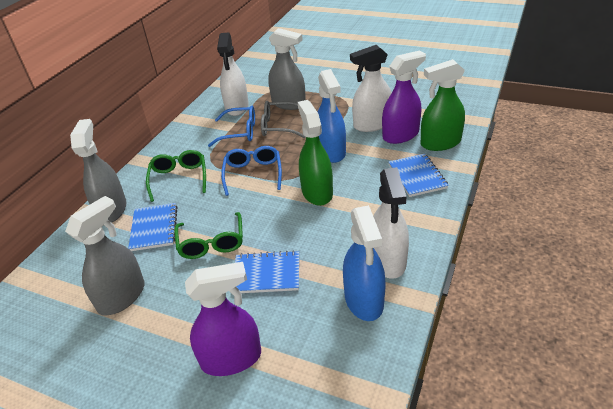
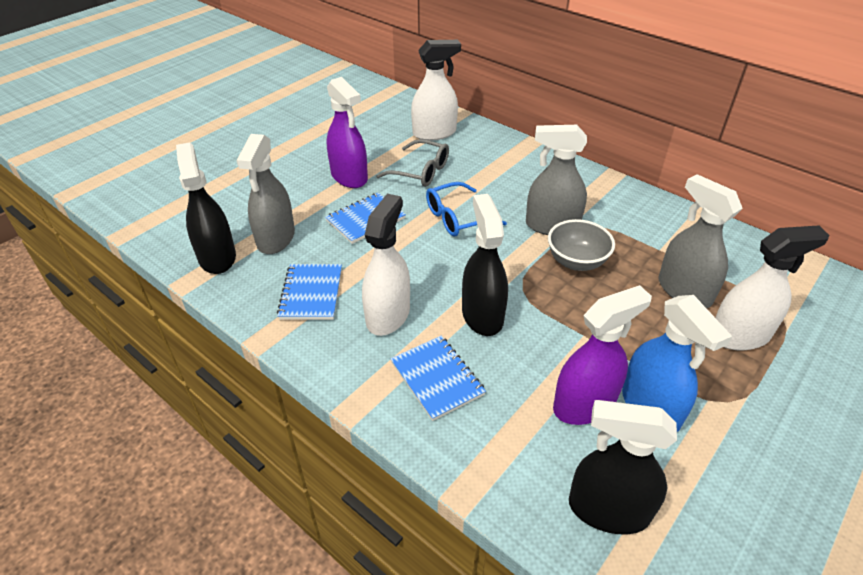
black spray bottle: 0 -> 3
blue glasses: 2 -> 1
blue spray bottle: 2 -> 1
green glasses: 2 -> 0
green spray bottle: 2 -> 0
grey bowl: 0 -> 1

